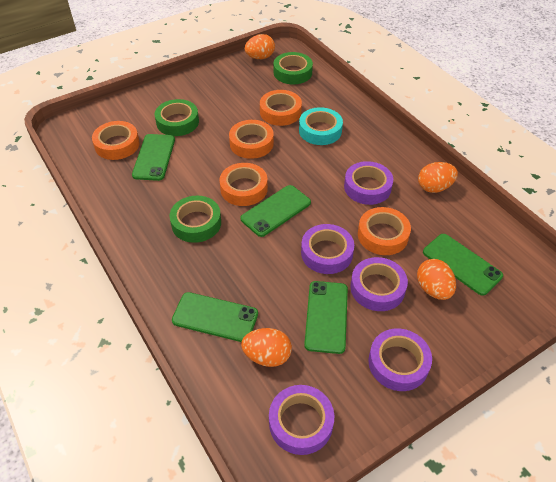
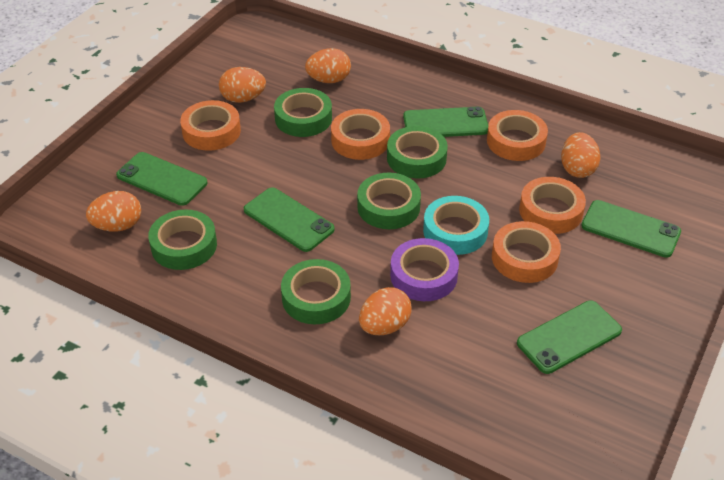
green tape: 3 -> 5
orange egg: 4 -> 5
purple tape: 5 -> 1

